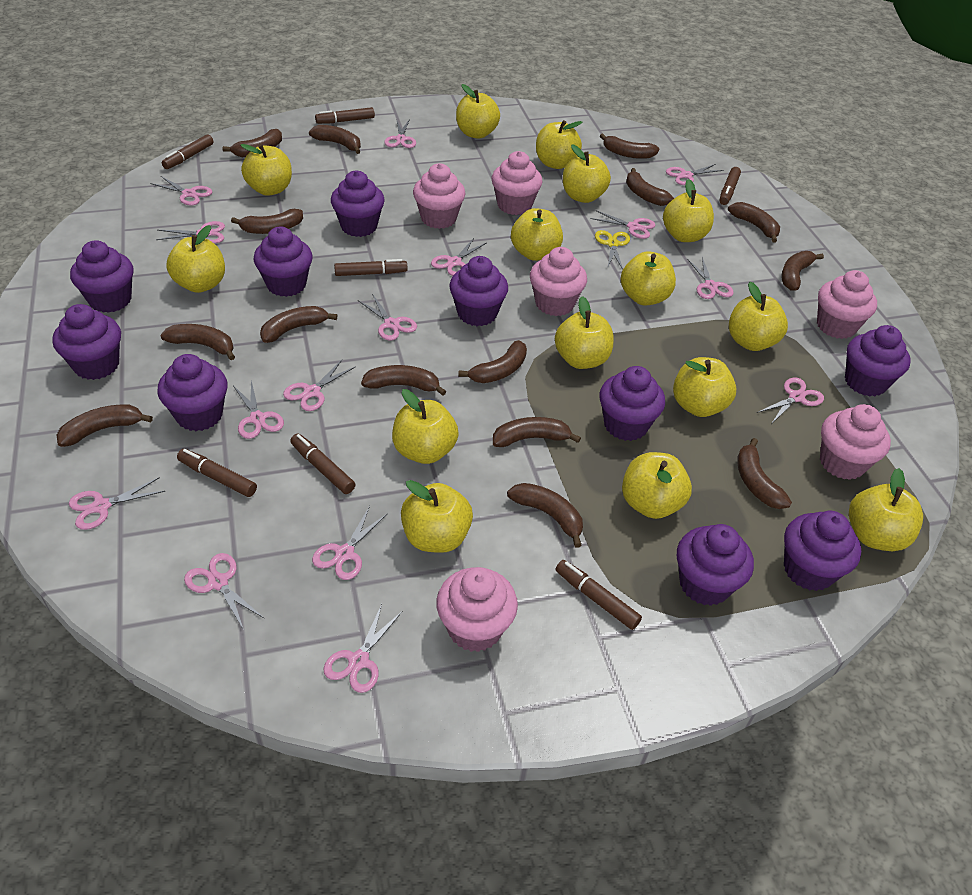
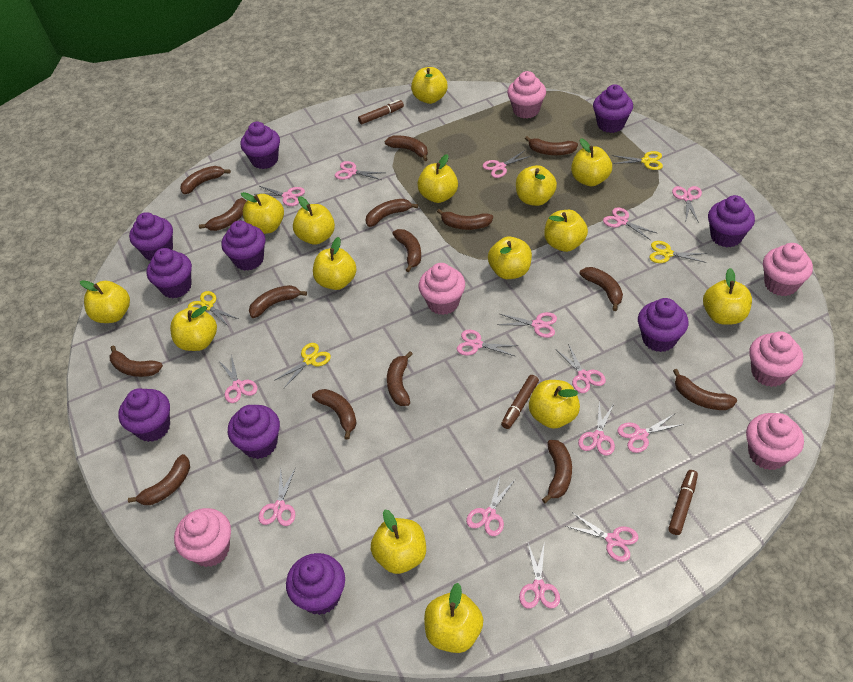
brown marker: 7 -> 3
yellow scissors: 1 -> 4

